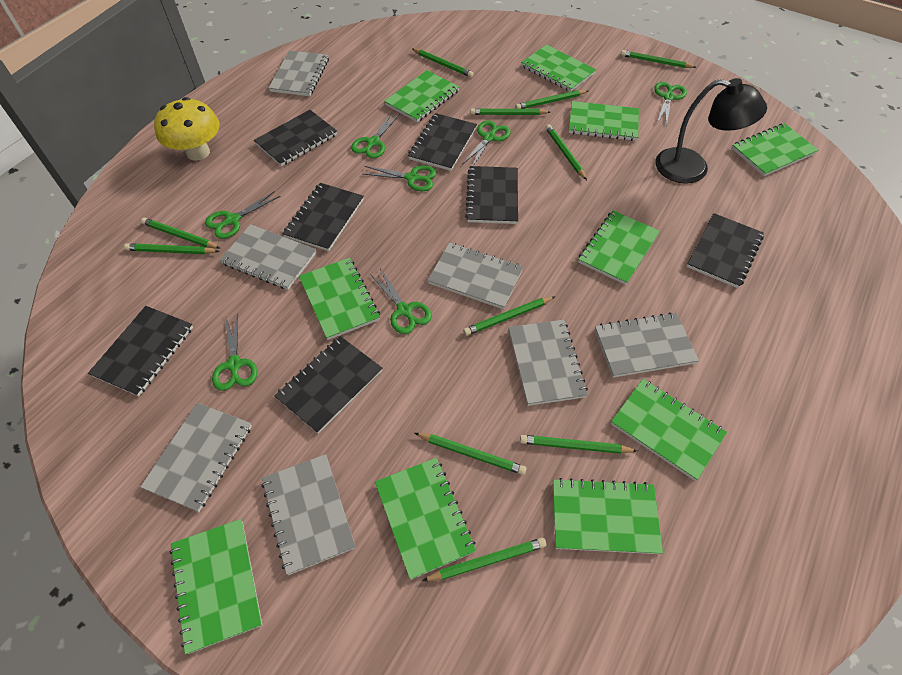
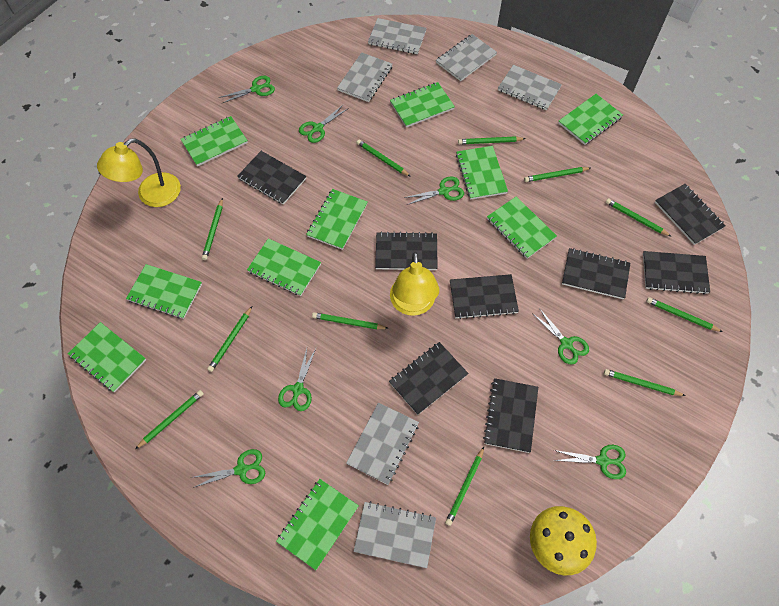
black lamp: 1 -> 0
black notebook: 7 -> 8
grey notebook: 7 -> 6
yellow lamp: 0 -> 2

